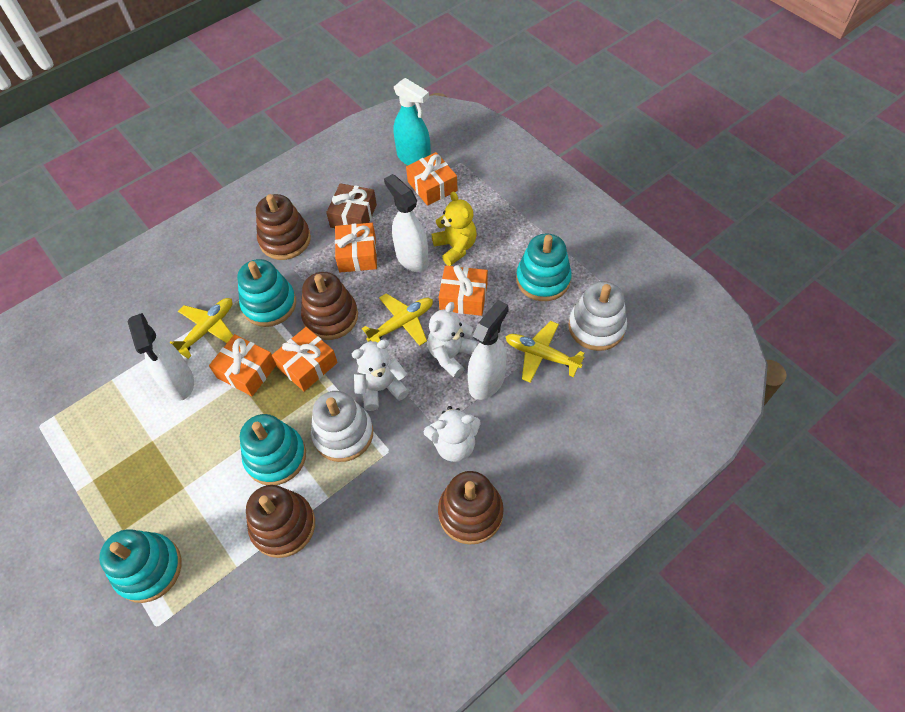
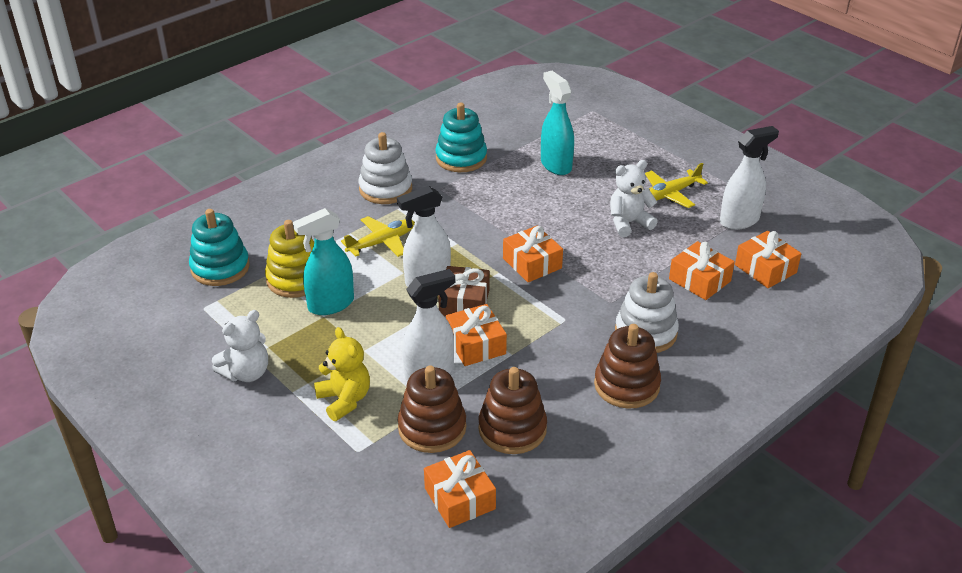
brown stacking toy: 4 -> 3
turquoise spray bottle: 1 -> 2
turquoise stacking toy: 4 -> 2
white teddy bear: 3 -> 2
yellow plane: 3 -> 2
yellow stacking toy: 0 -> 1

